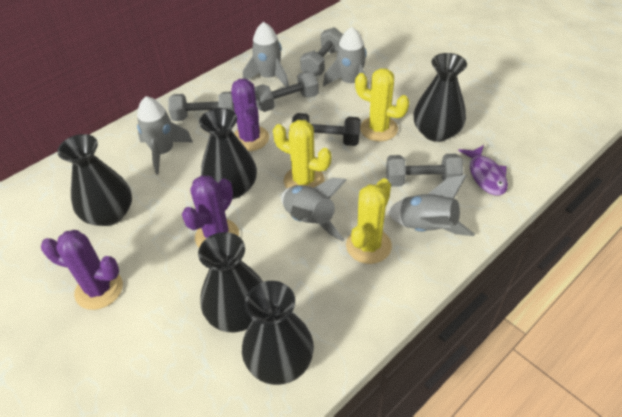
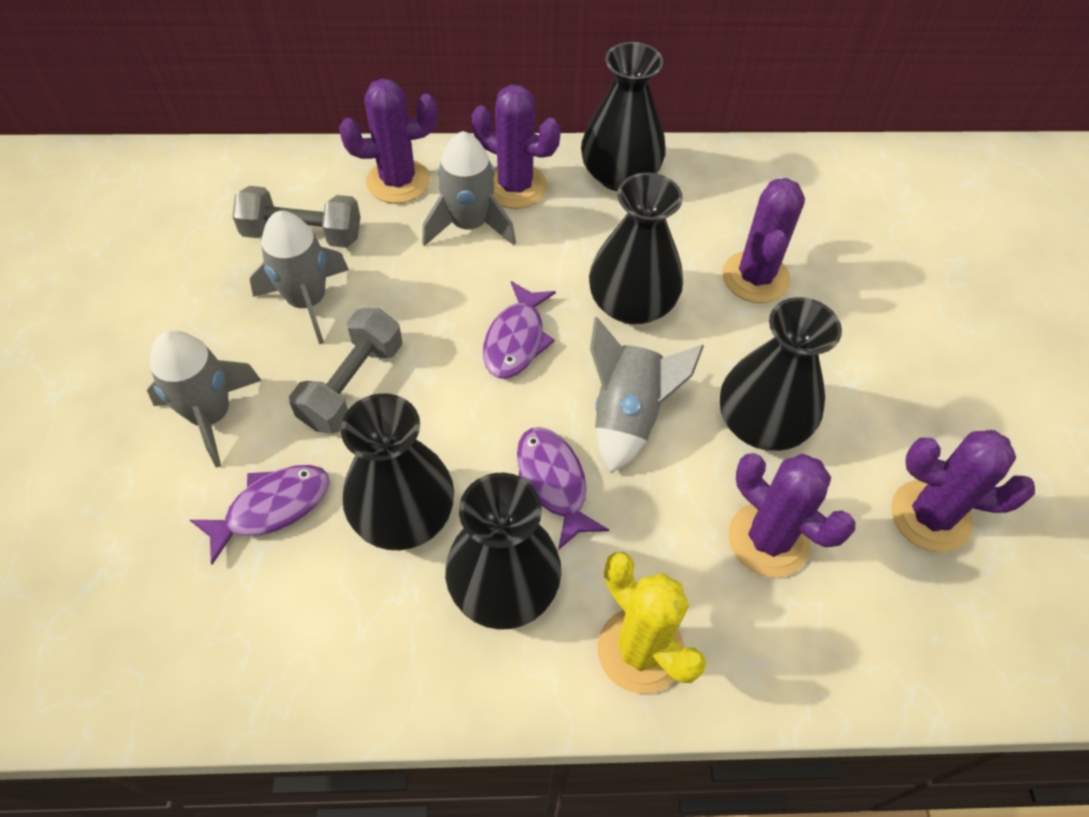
black dumbbell: 1 -> 0
grey dumbbell: 4 -> 2
grey rocket: 5 -> 4
purple cactus: 3 -> 5
purple fish: 1 -> 3
yellow cactus: 3 -> 1

